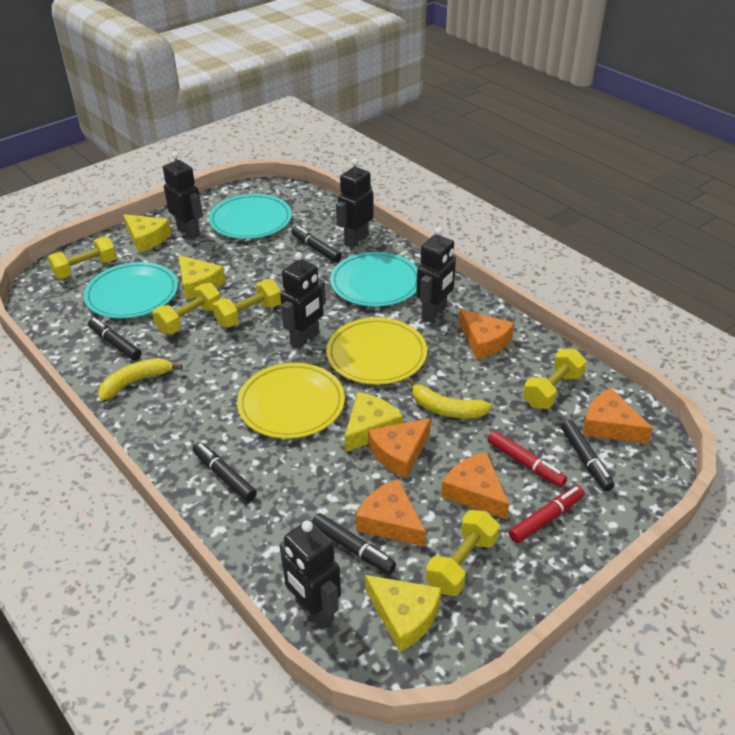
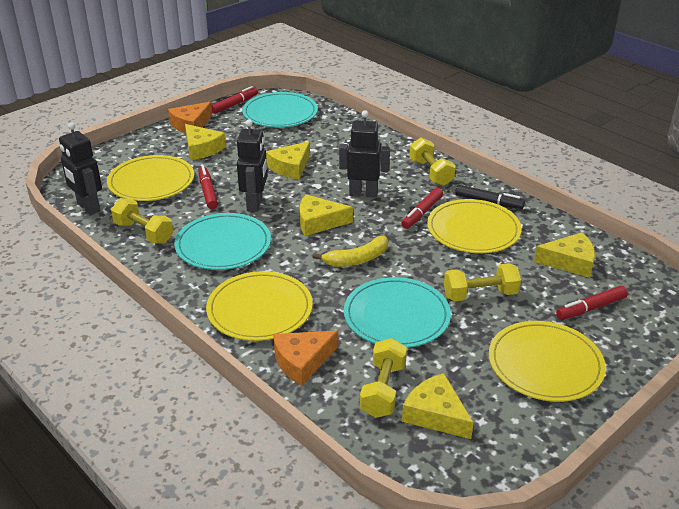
black marker: 5 -> 1
black robot: 5 -> 3
orange cheese: 5 -> 2
red marker: 2 -> 4
yellow banana: 2 -> 1
yellow cheese: 4 -> 5
yellow dumbbell: 5 -> 4
yellow plate: 2 -> 4

